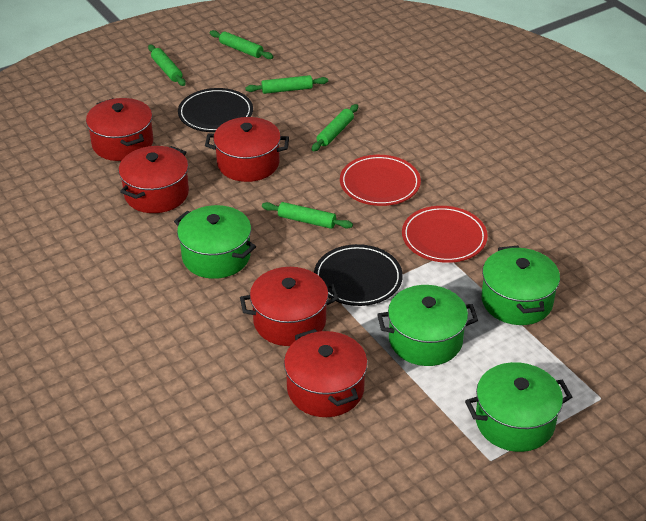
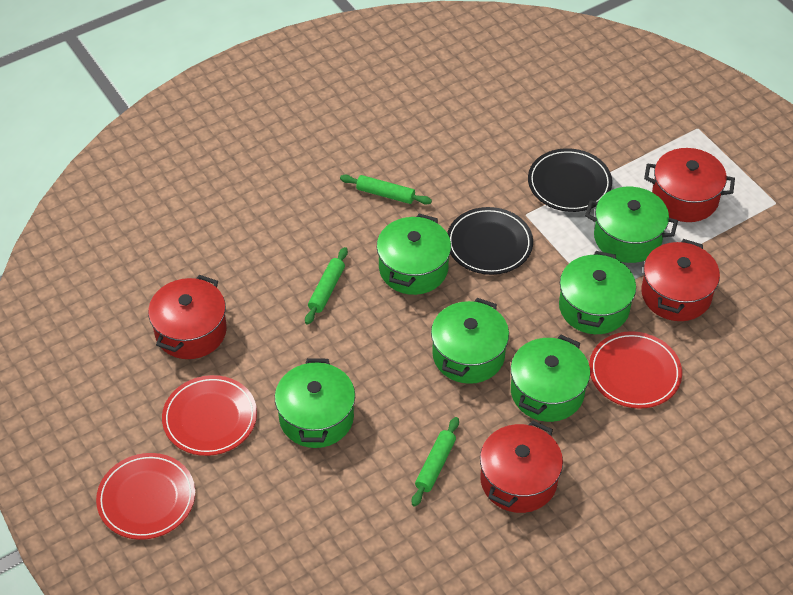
green pot: 4 -> 6
green rolling pin: 5 -> 3
red plate: 2 -> 3
red pot: 5 -> 4

